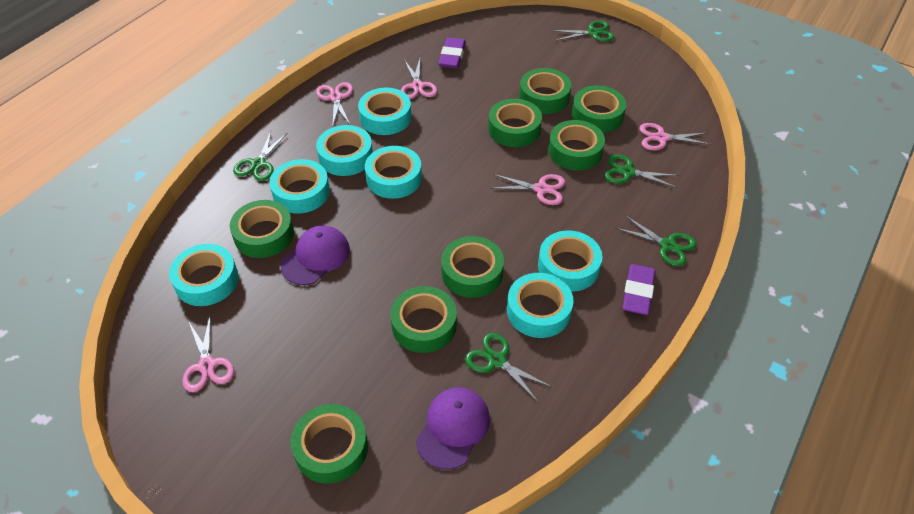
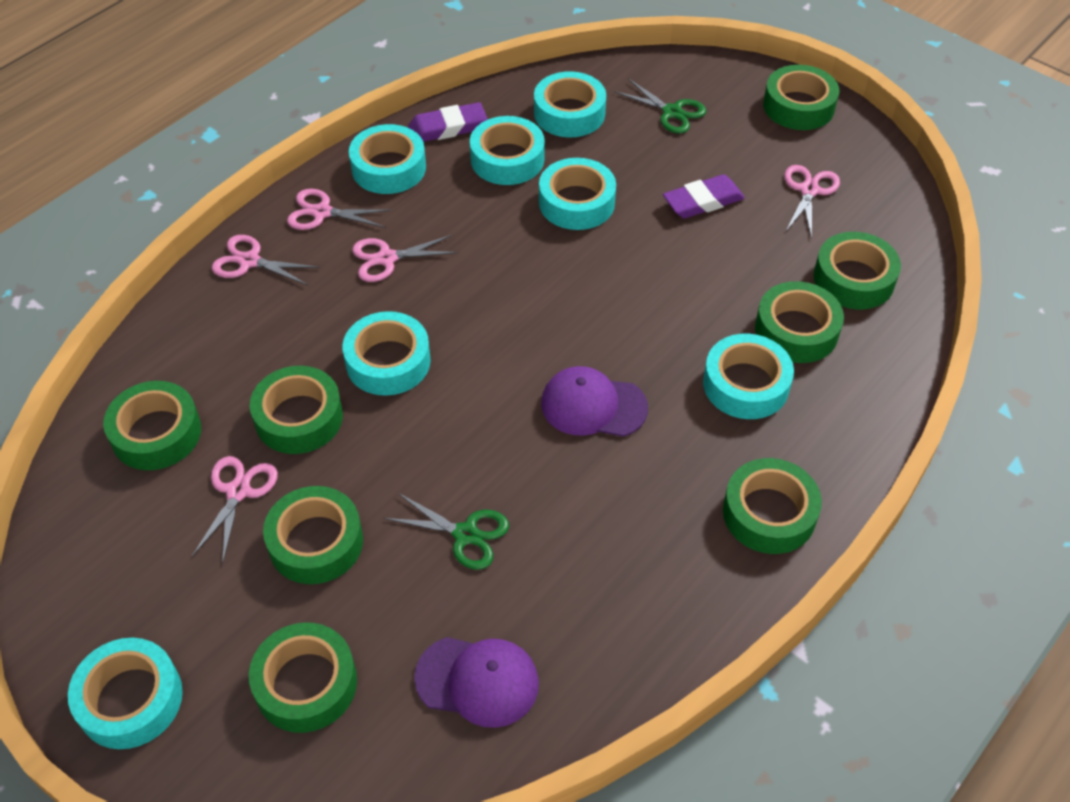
green scissors: 5 -> 2

